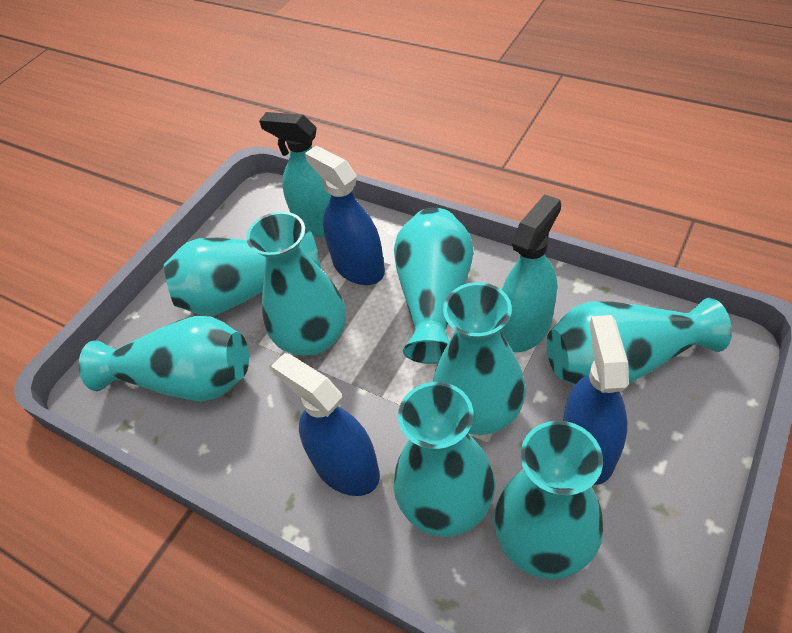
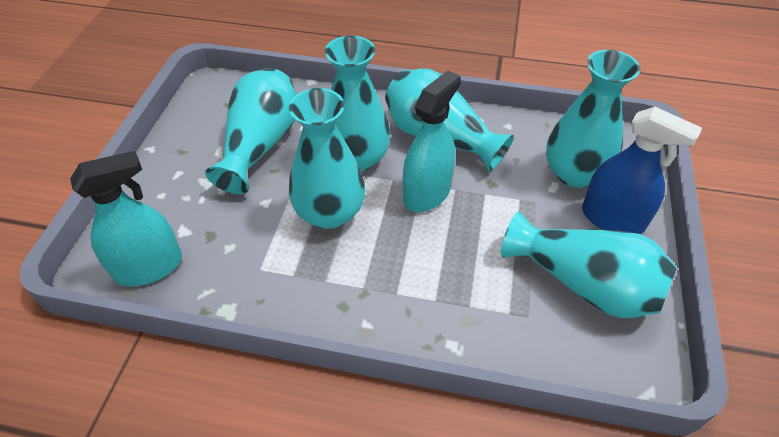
blue spray bottle: 3 -> 1
turquoise vase: 8 -> 6

